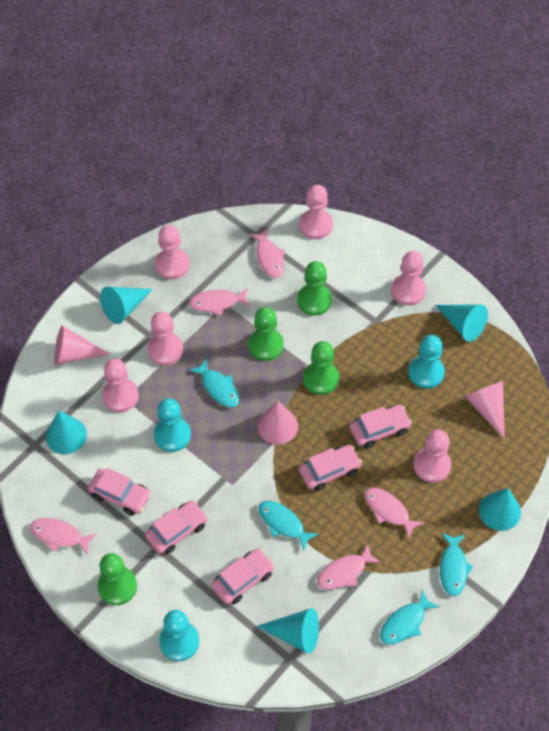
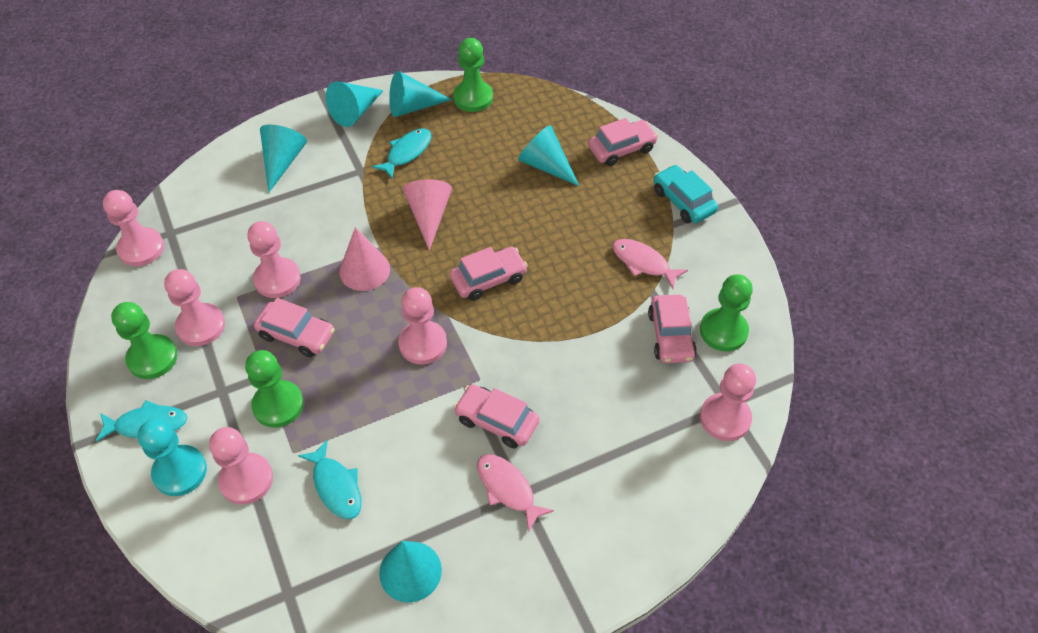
pink cone: 3 -> 2
pink fish: 5 -> 2
turquoise car: 0 -> 1
turquoise fish: 4 -> 3
turquoise pawn: 3 -> 1

